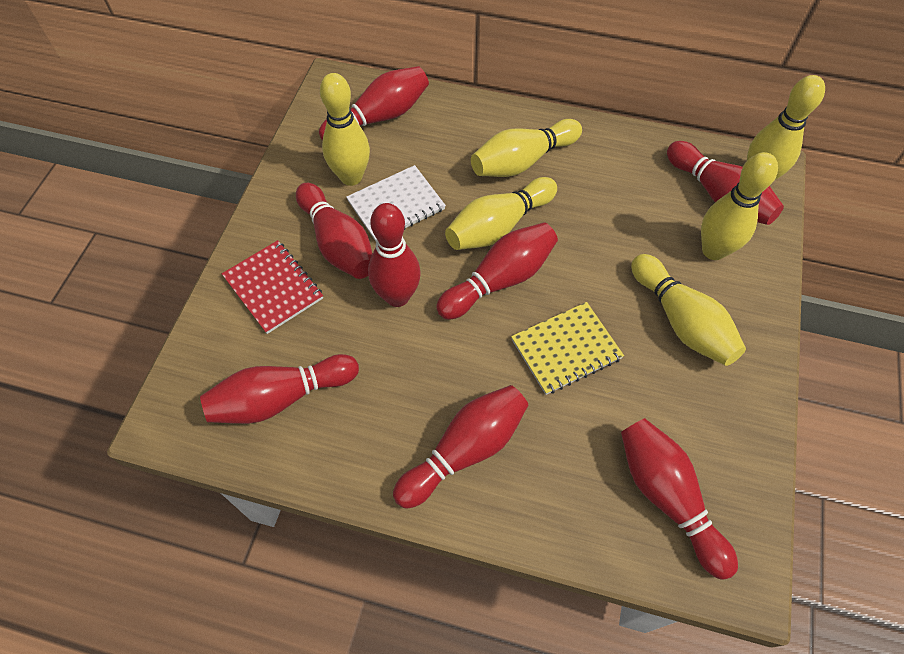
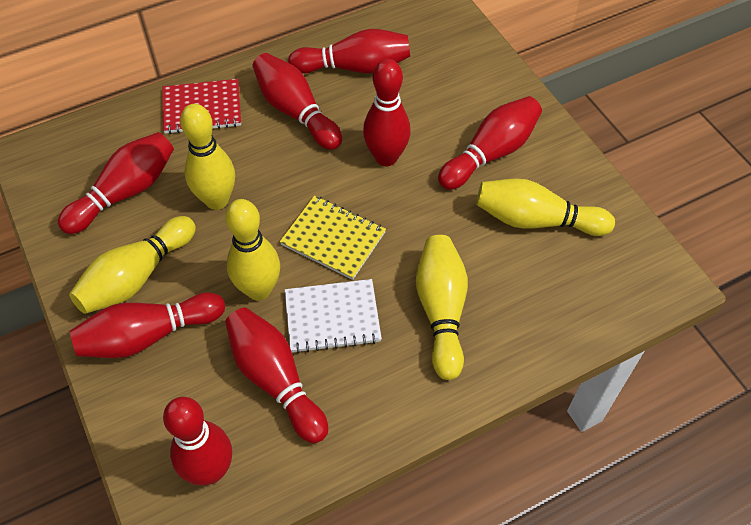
yellow bowling pin: 6 -> 5

